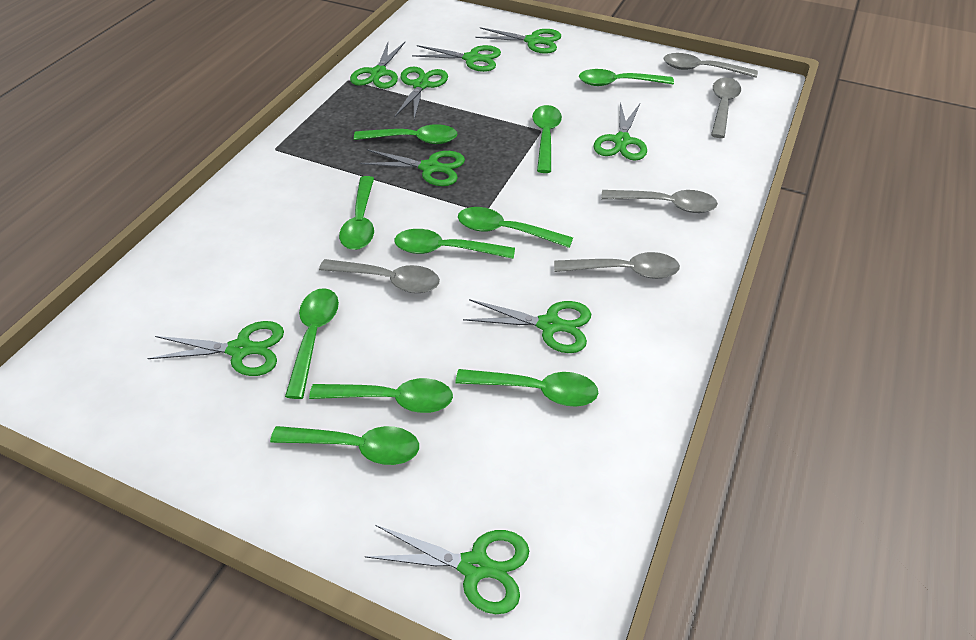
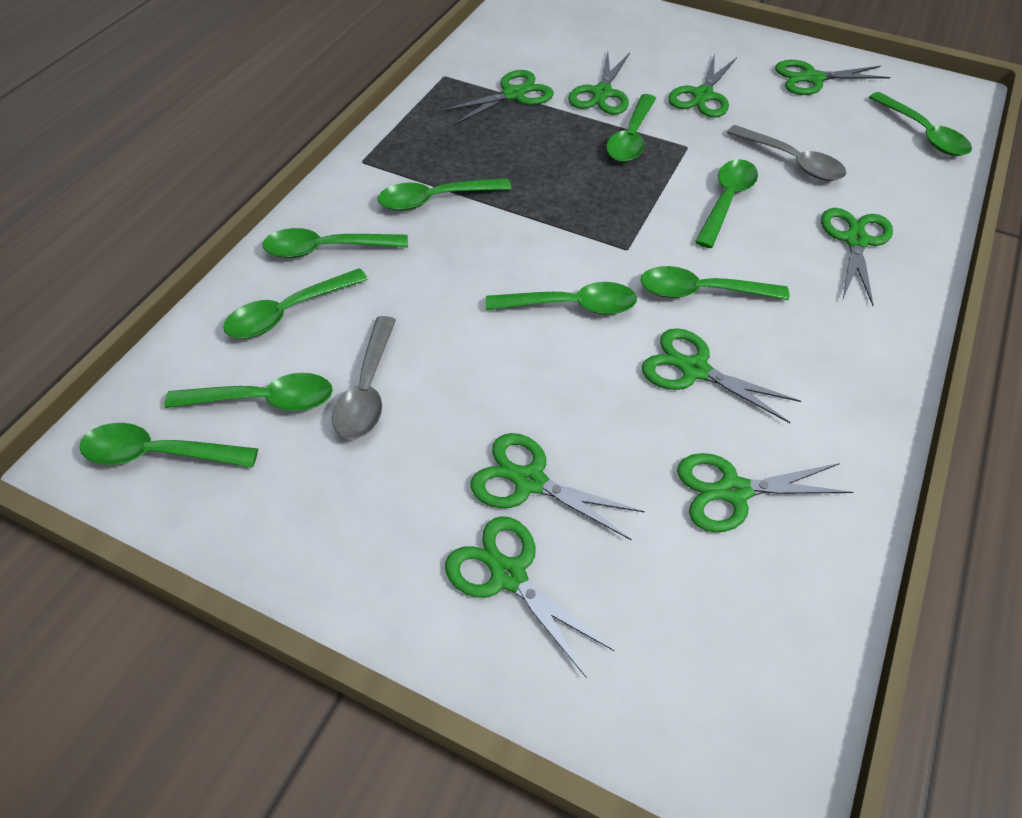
grey spoon: 5 -> 2

